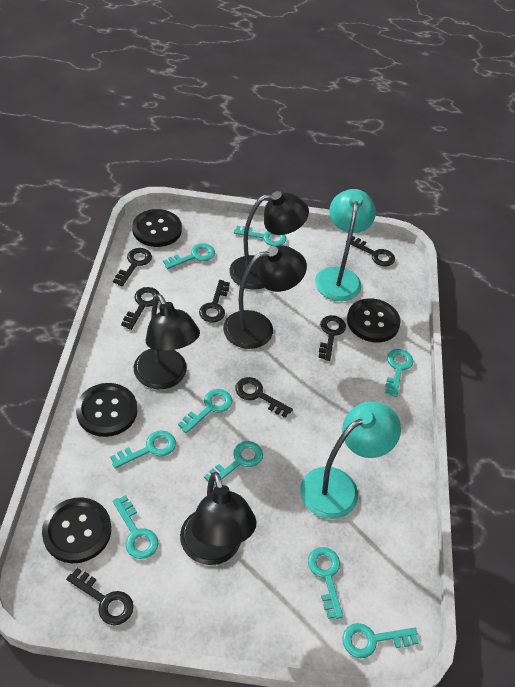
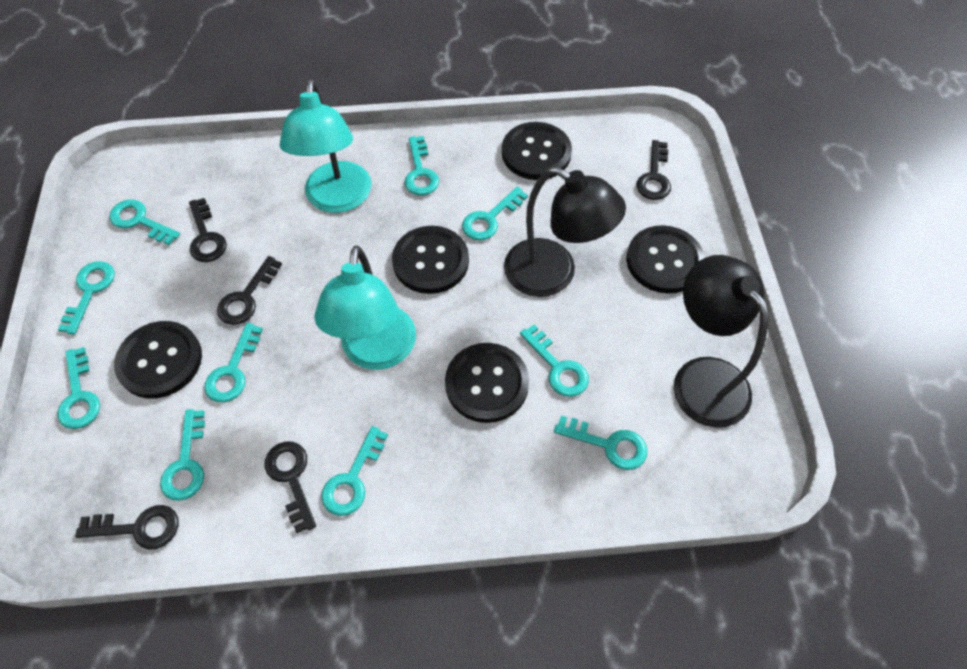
black button: 4 -> 5
black key: 7 -> 5
black lamp: 4 -> 2
turquoise key: 9 -> 10

